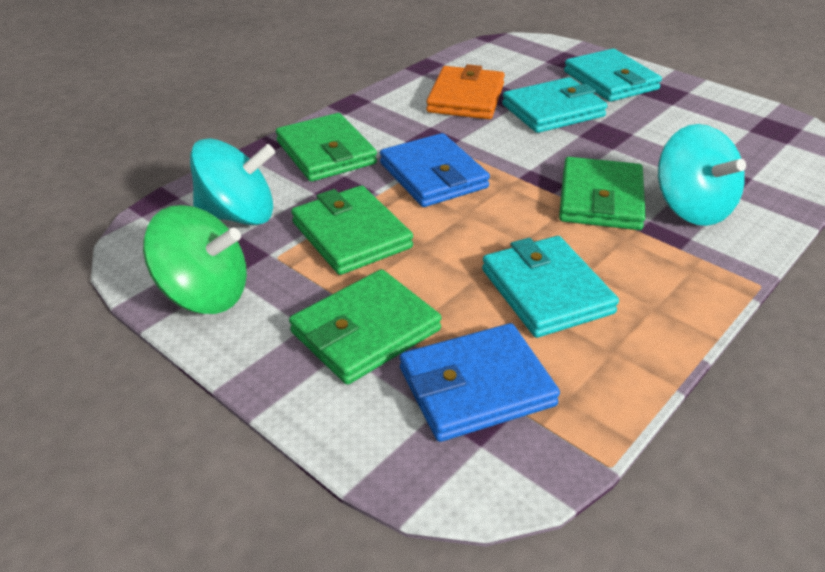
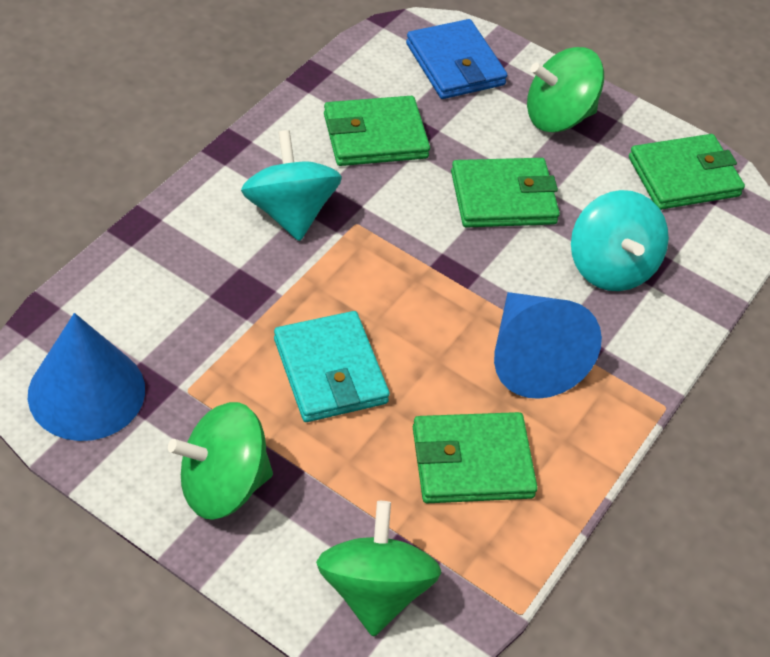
blue cone: 0 -> 2
blue wallet: 2 -> 1
green spinning top: 1 -> 3
orange wallet: 1 -> 0
turquoise wallet: 3 -> 1

